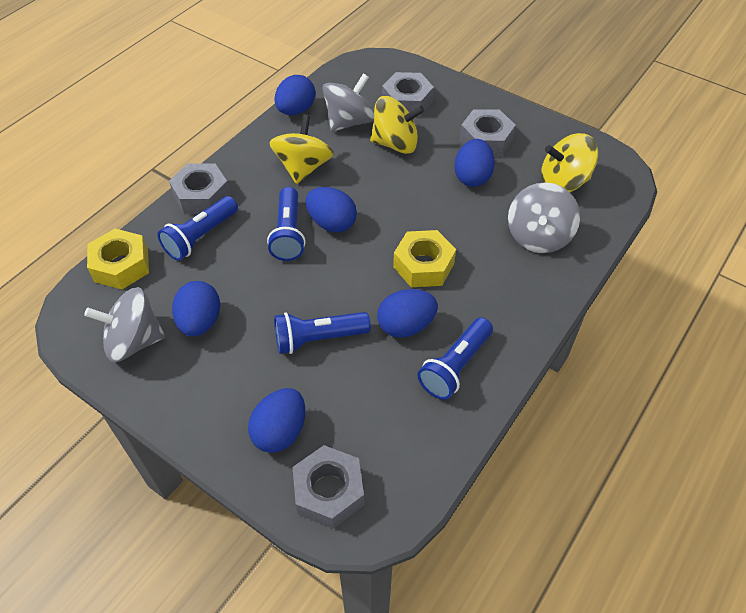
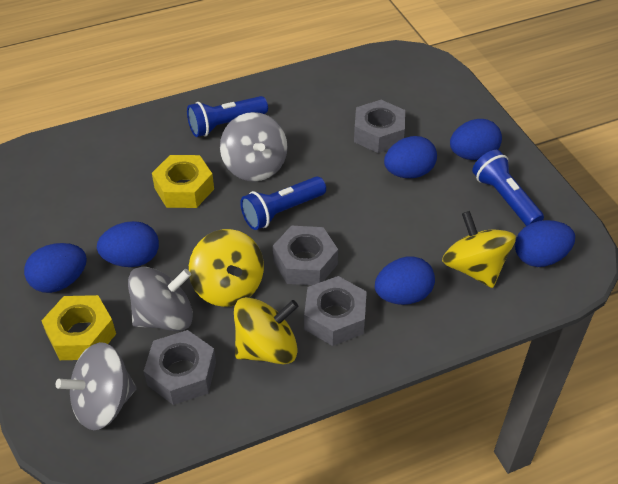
blue flashlight: 4 -> 3

